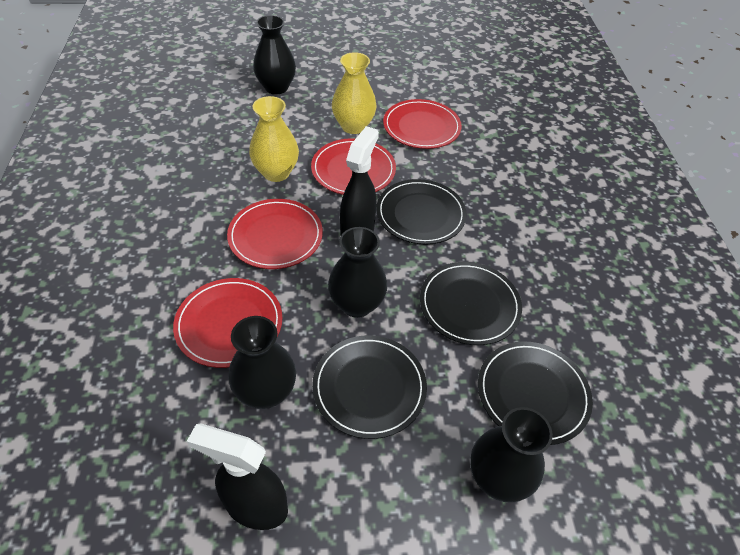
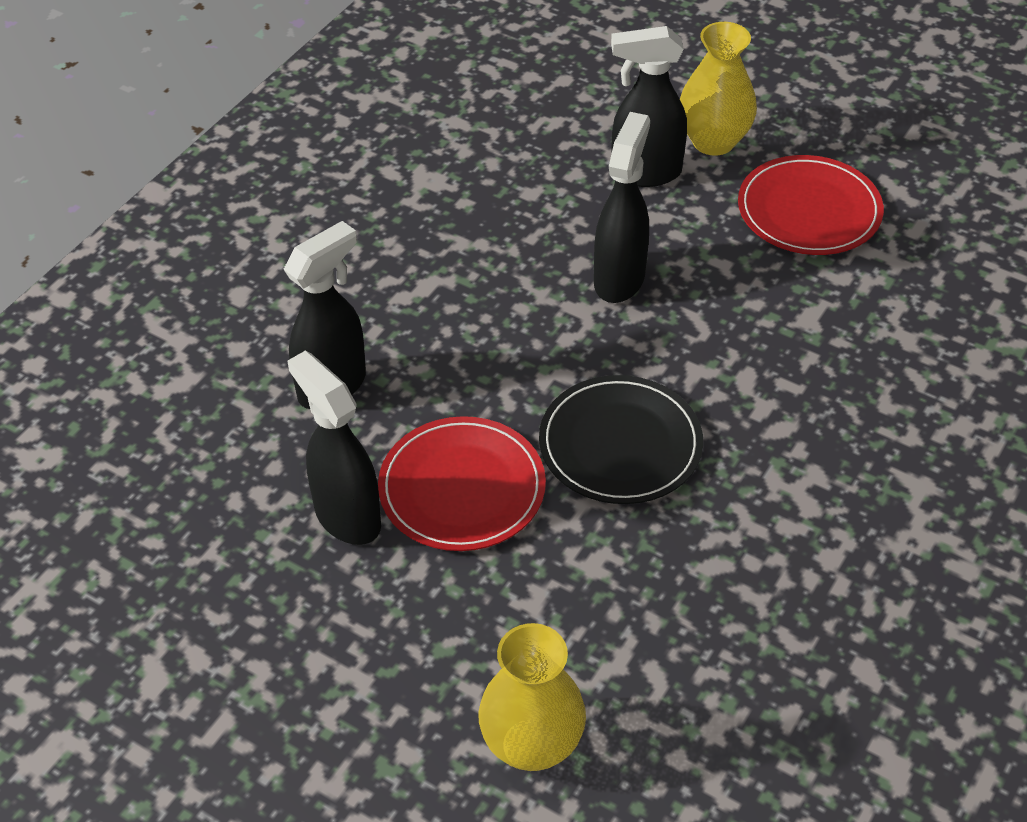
black plate: 4 -> 1
black spray bottle: 2 -> 4
black vase: 4 -> 0
red plate: 4 -> 2

